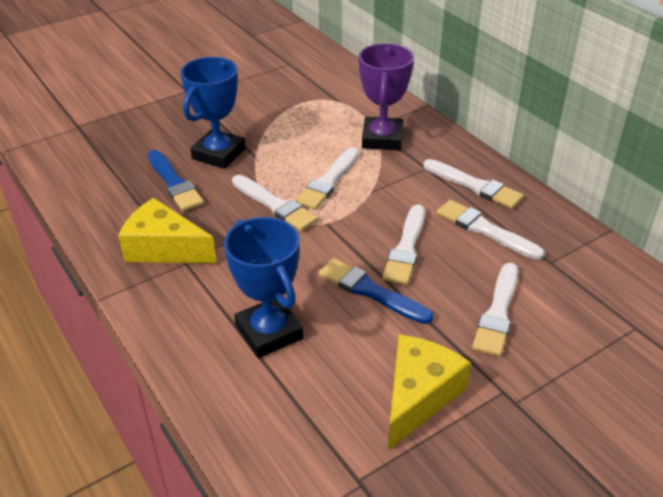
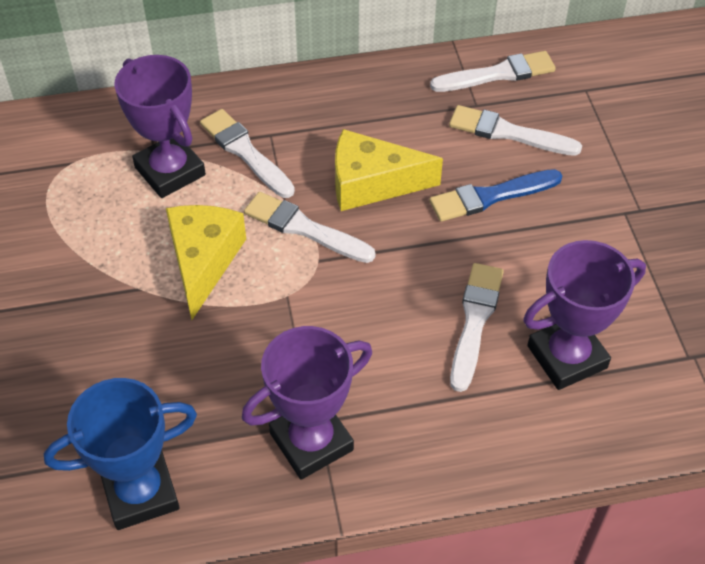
blue brush: 2 -> 1
blue trophy: 2 -> 1
purple trophy: 1 -> 3
white brush: 6 -> 5

